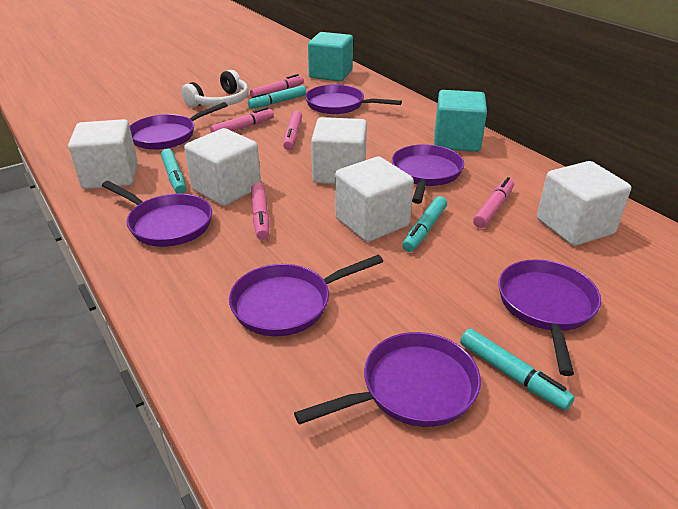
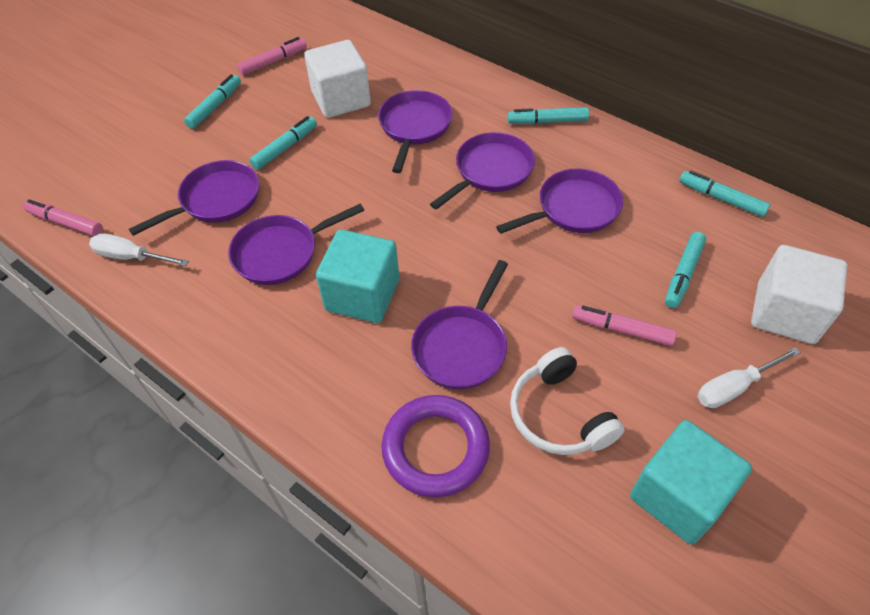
pink marker: 5 -> 3
purple pan: 7 -> 6
purple ring: 0 -> 1
turquoise marker: 4 -> 5
white cube: 5 -> 2
white screwdriver: 0 -> 2

